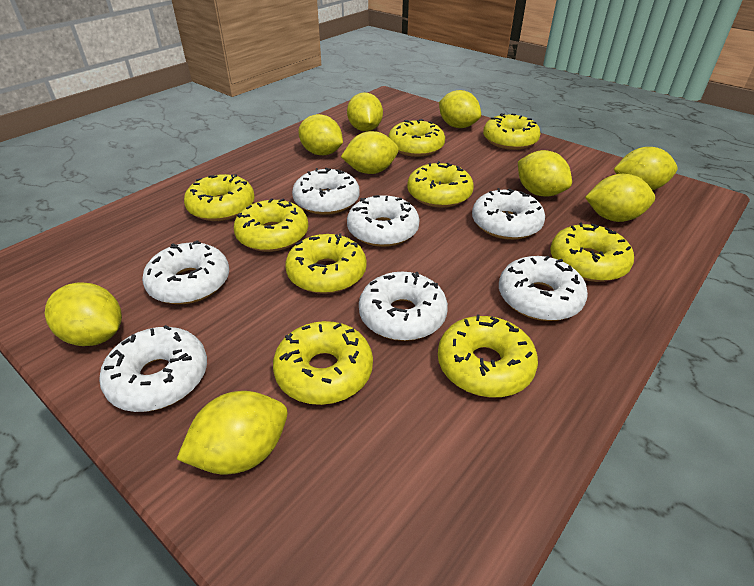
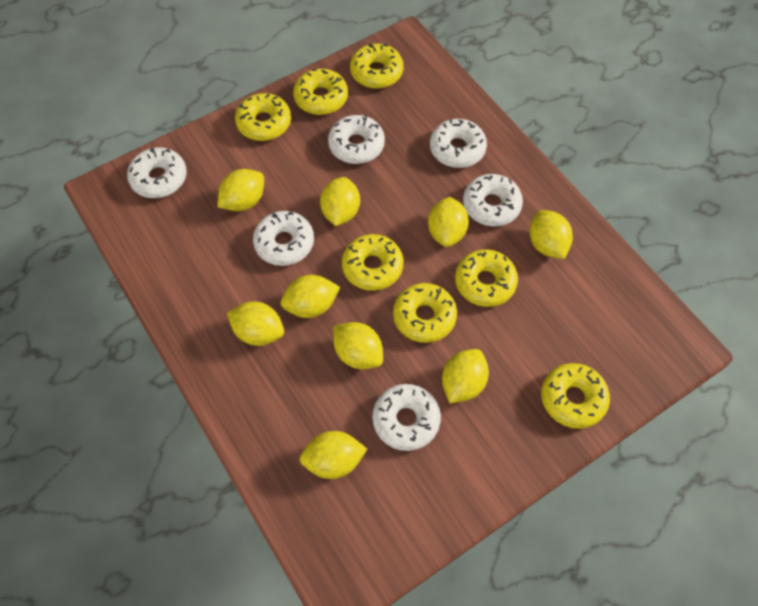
white donut: 7 -> 6
yellow donut: 9 -> 7

